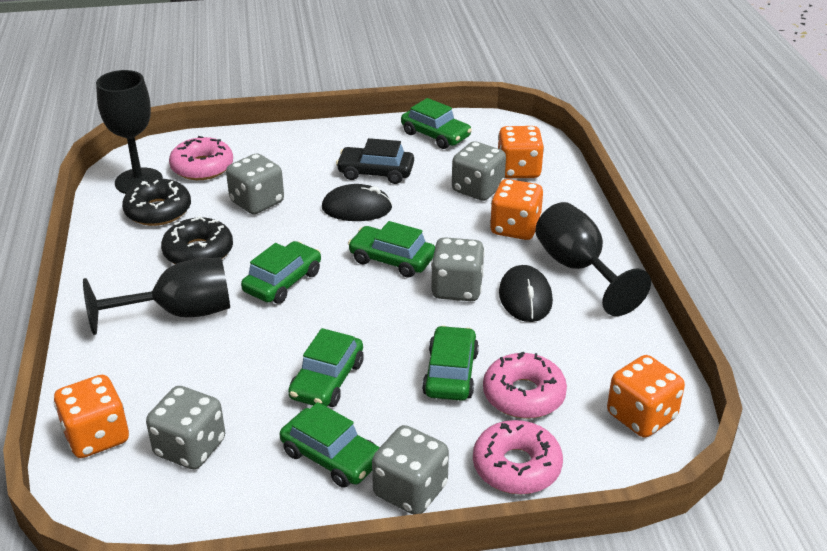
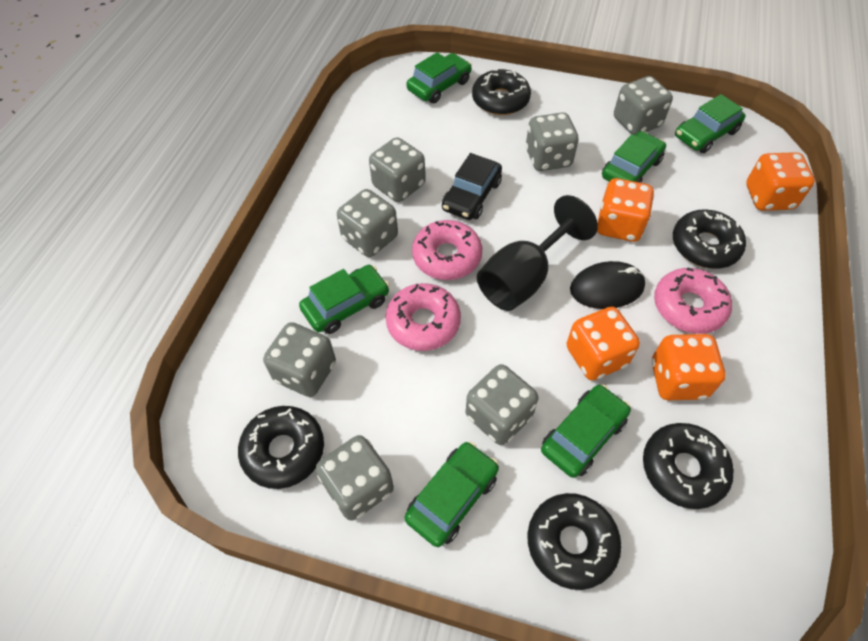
black donut: 2 -> 5
black goblet: 3 -> 1
black mouse: 2 -> 1
grey dice: 5 -> 7

